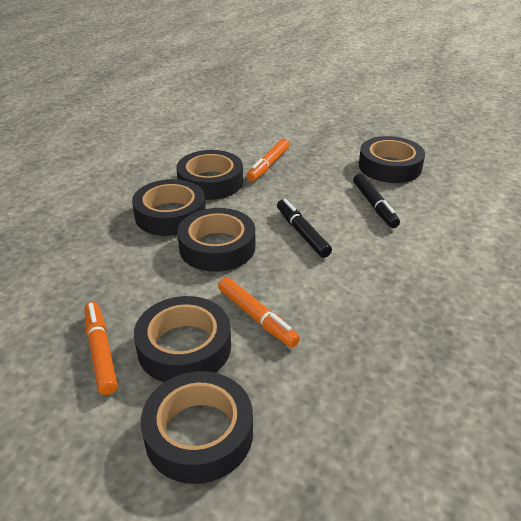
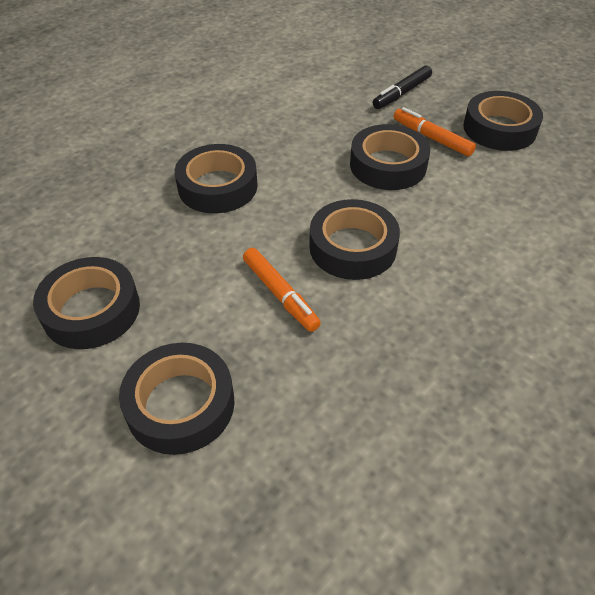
black marker: 2 -> 1
orange marker: 3 -> 2

